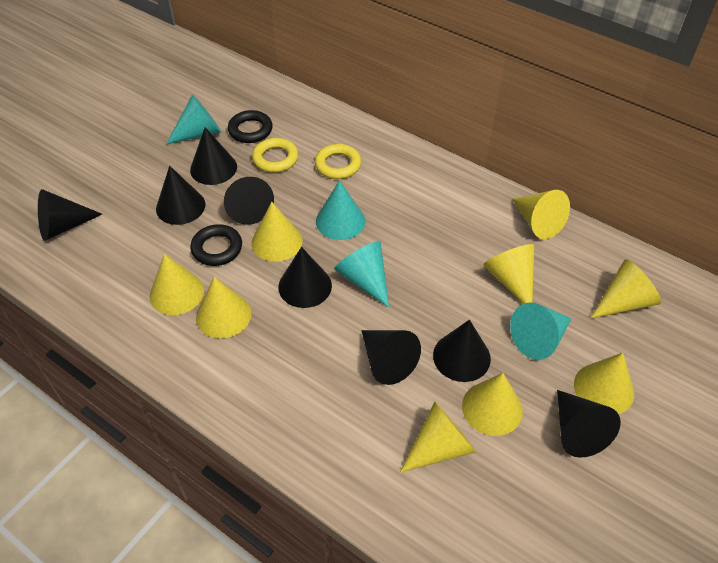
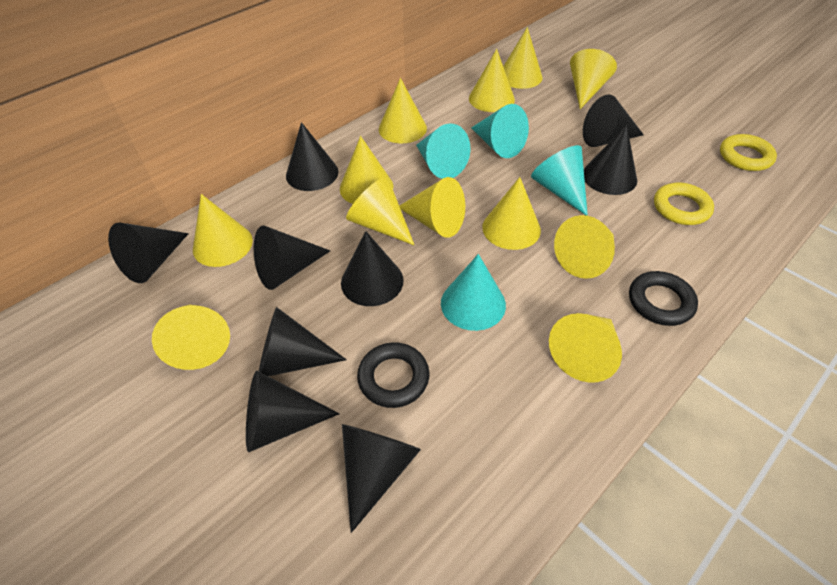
black cone: 8 -> 9
yellow cone: 9 -> 12

